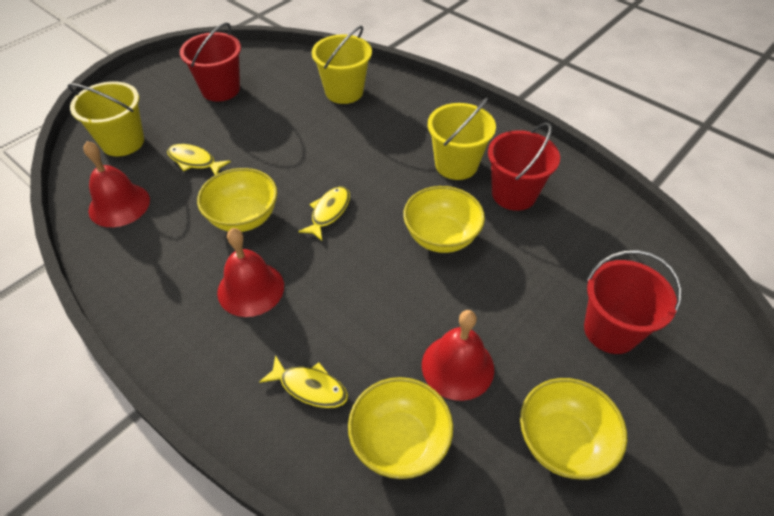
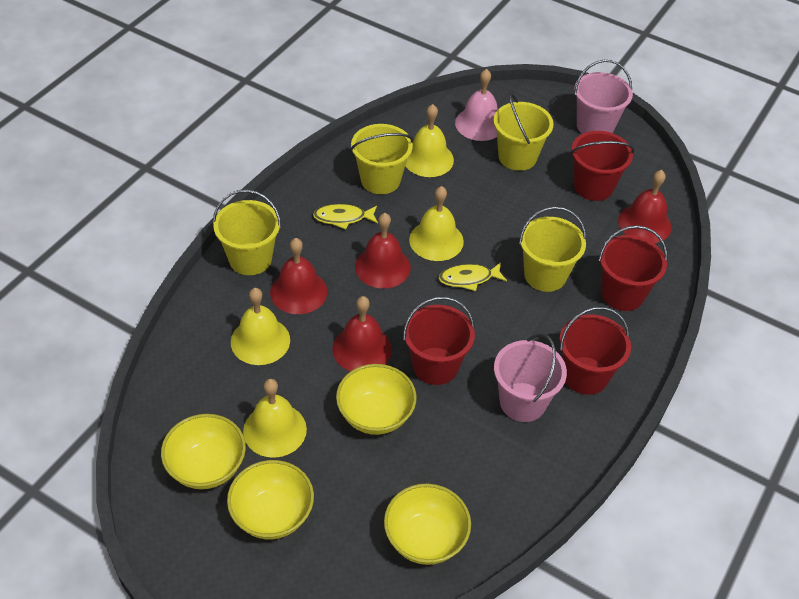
pink bell: 0 -> 1
pink bucket: 0 -> 2
red bell: 3 -> 4
red bucket: 3 -> 4
yellow bell: 0 -> 4
yellow bucket: 3 -> 4
yellow fish: 3 -> 2

